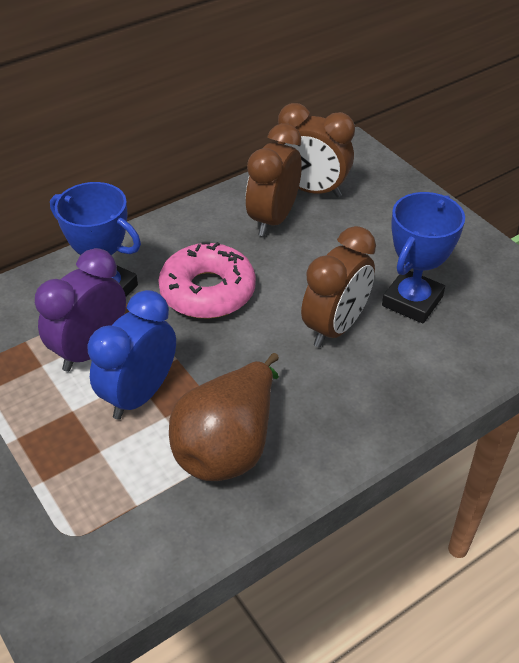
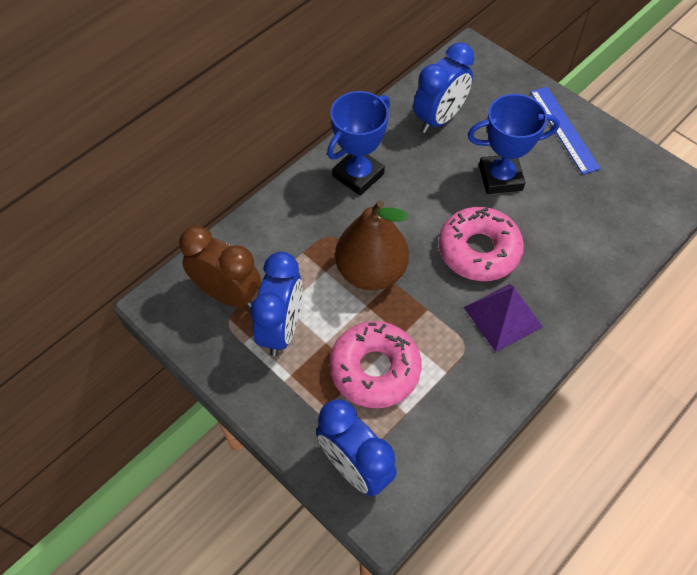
blue clock: 1 -> 3
blue ruler: 0 -> 1
brown clock: 3 -> 1
pink donut: 1 -> 2
purple clock: 1 -> 0
purple pyramid: 0 -> 1

